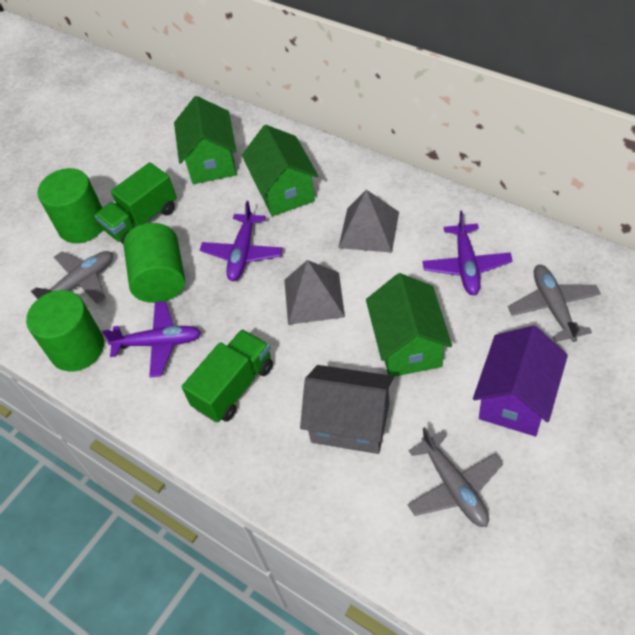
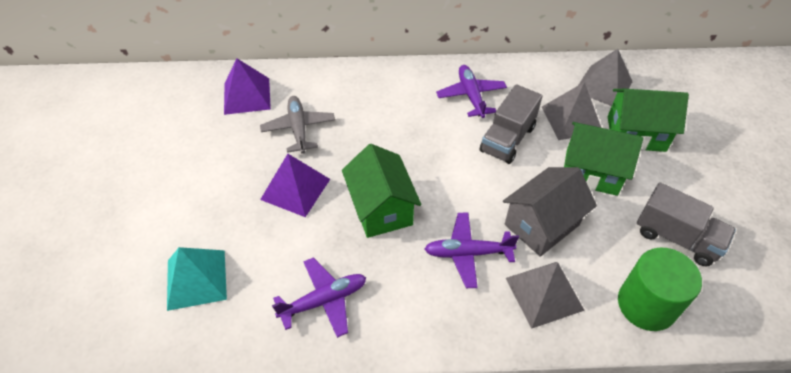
green cylinder: 3 -> 1
green truck: 2 -> 0
grey plane: 3 -> 1
grey pyramid: 2 -> 3
grey truck: 0 -> 2
purple house: 1 -> 0
purple pyramid: 0 -> 2
turquoise pyramid: 0 -> 1

